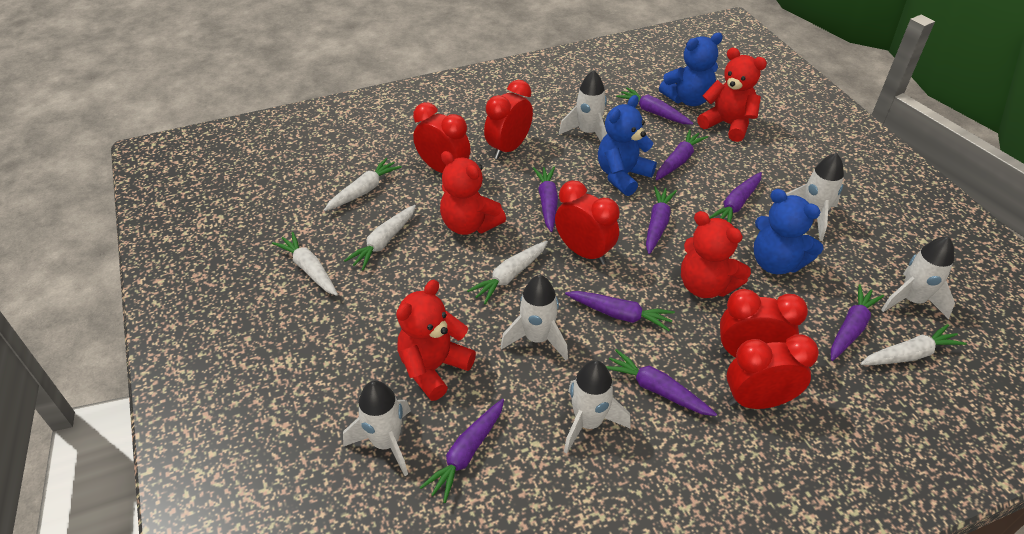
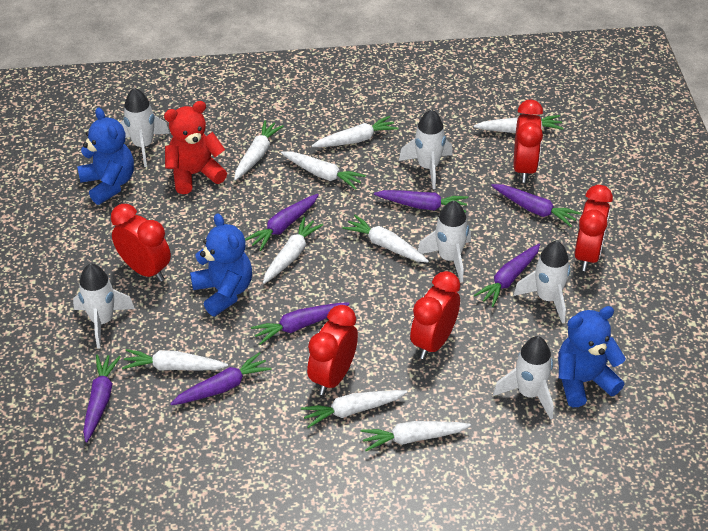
purple carrot: 9 -> 7
red teddy bear: 4 -> 1
white carrot: 5 -> 9

